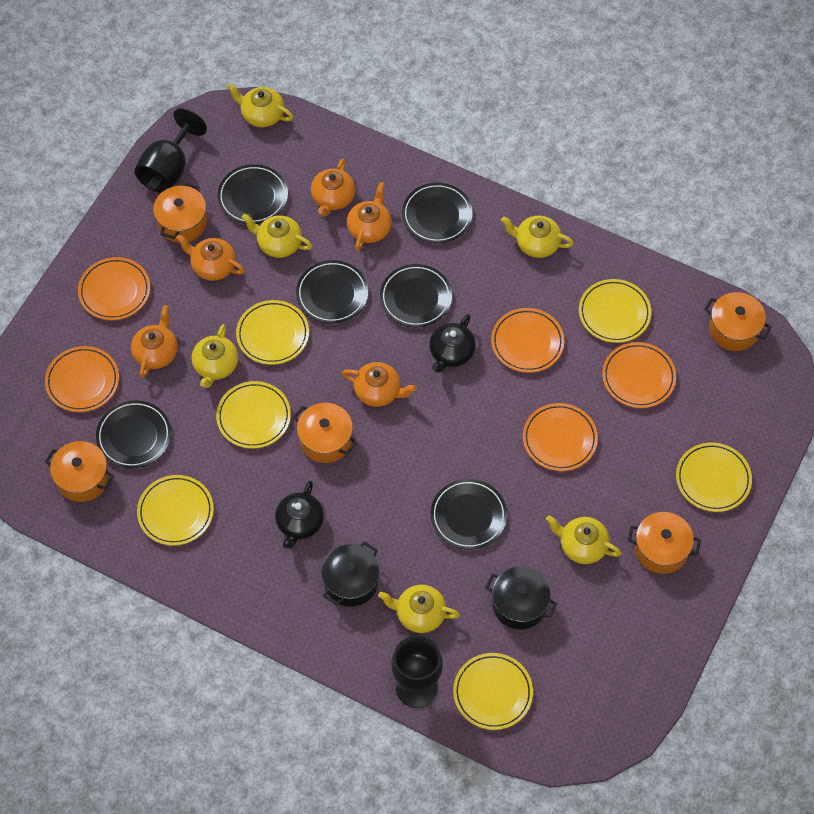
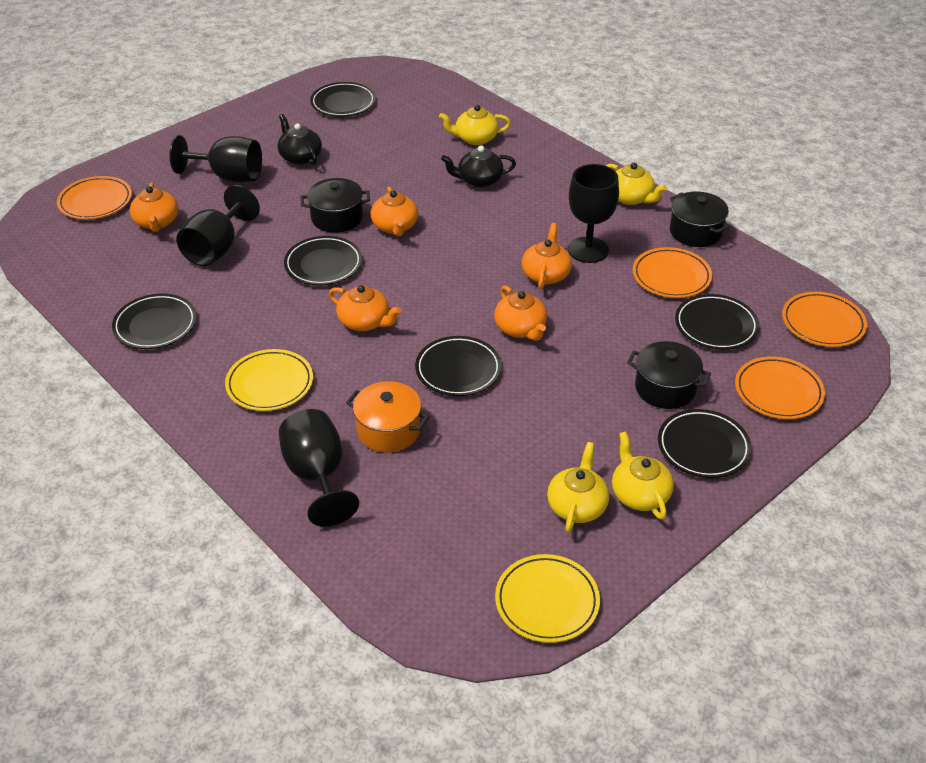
black goblet: 2 -> 4
black pot: 2 -> 3
orange plate: 5 -> 4
orange pot: 5 -> 1
yellow plate: 6 -> 2
yellow teapot: 6 -> 4

